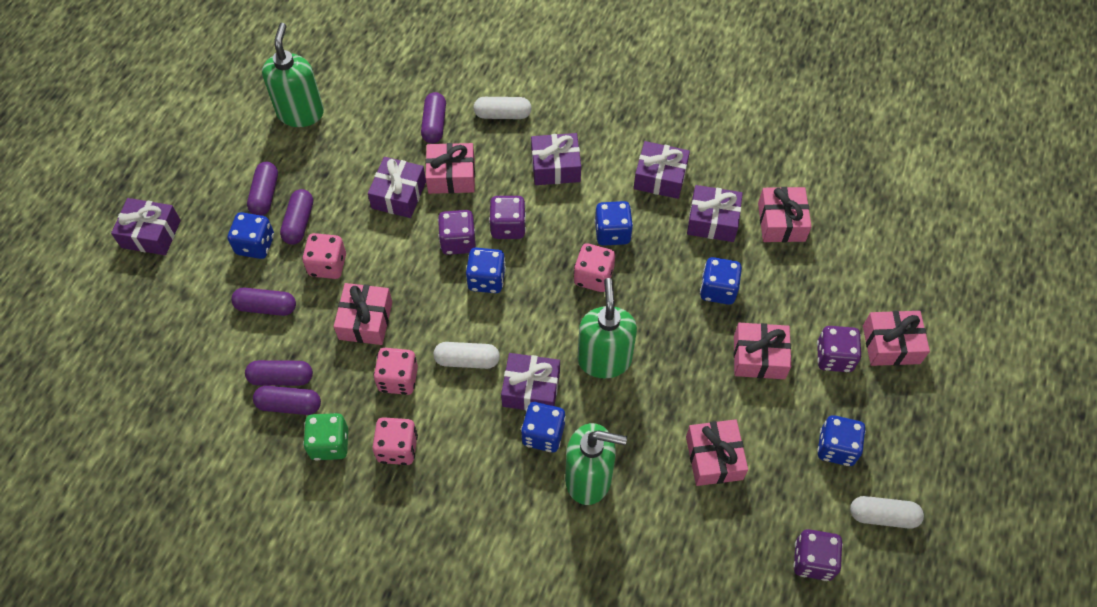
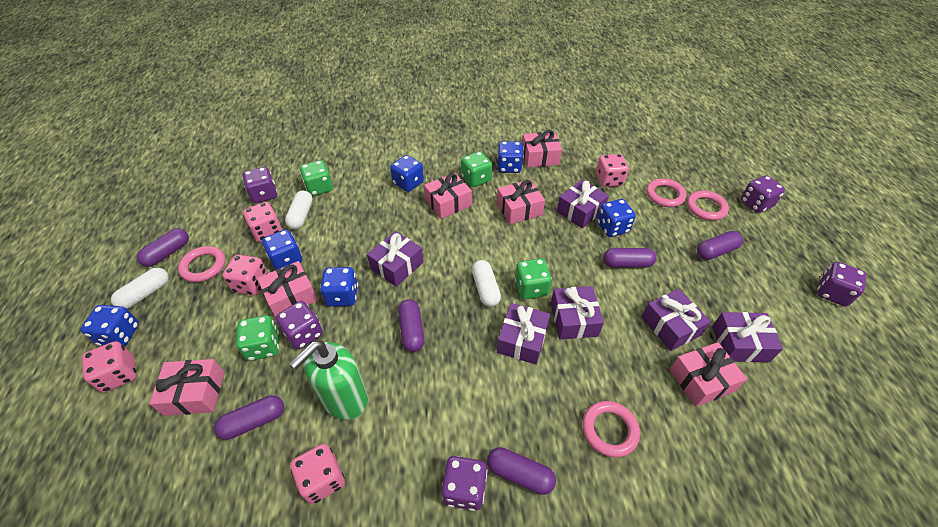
green dice: 1 -> 4
green soap dispenser: 3 -> 1
pink dice: 4 -> 5
pink ring: 0 -> 4
purple dice: 4 -> 5

